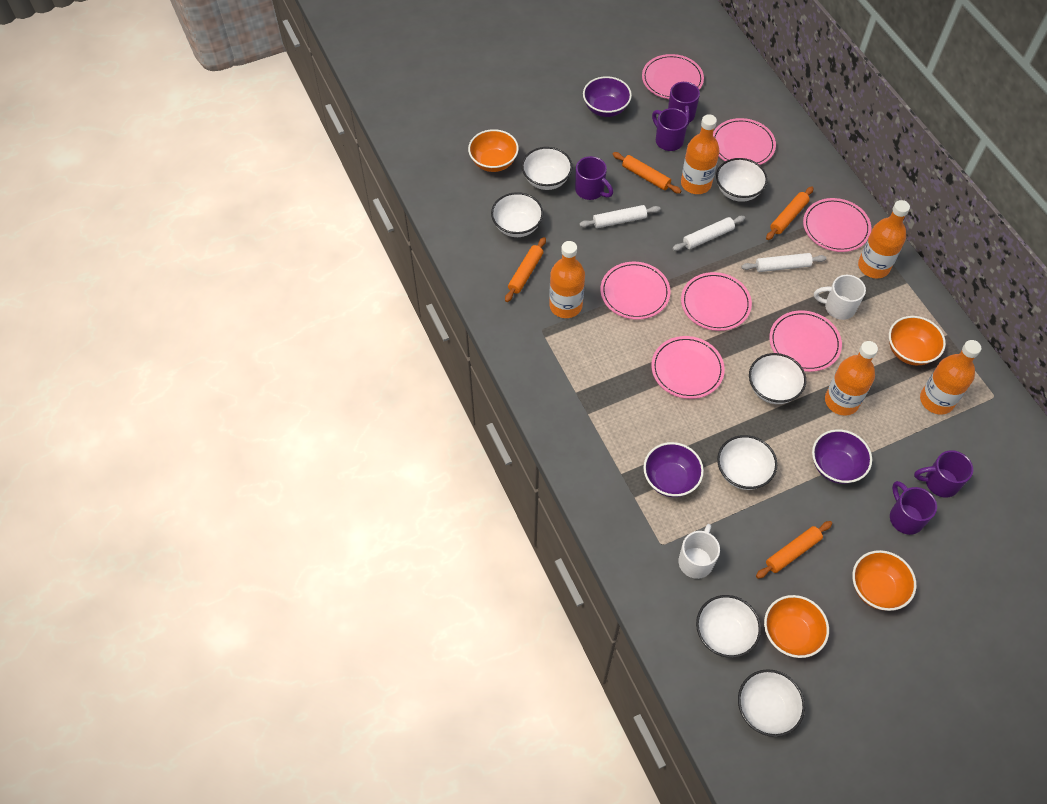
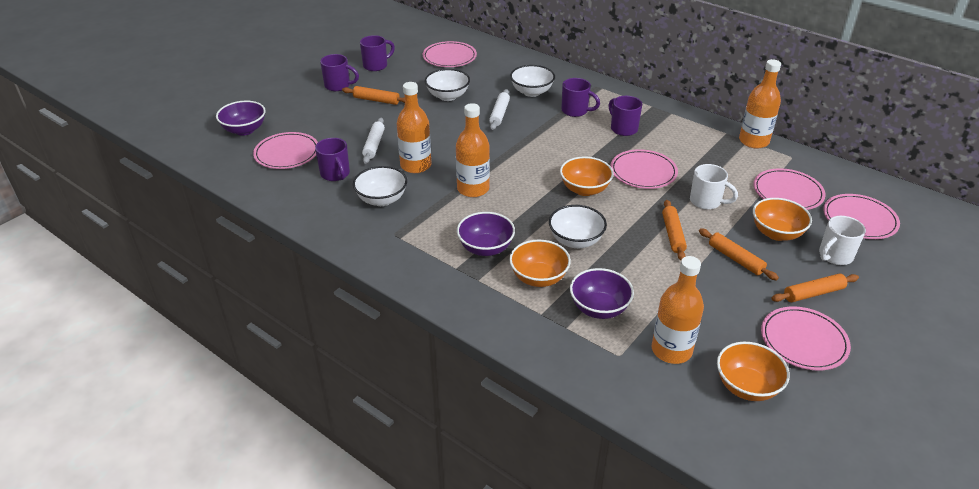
orange bottle: 5 -> 4
pink plate: 7 -> 6
white bowl: 7 -> 4
white rolling pin: 3 -> 2

